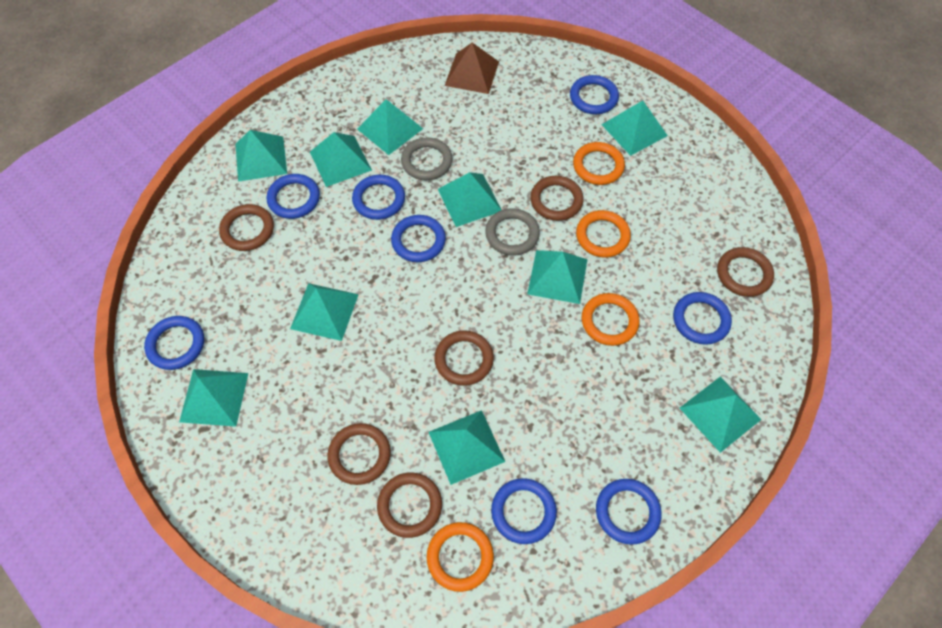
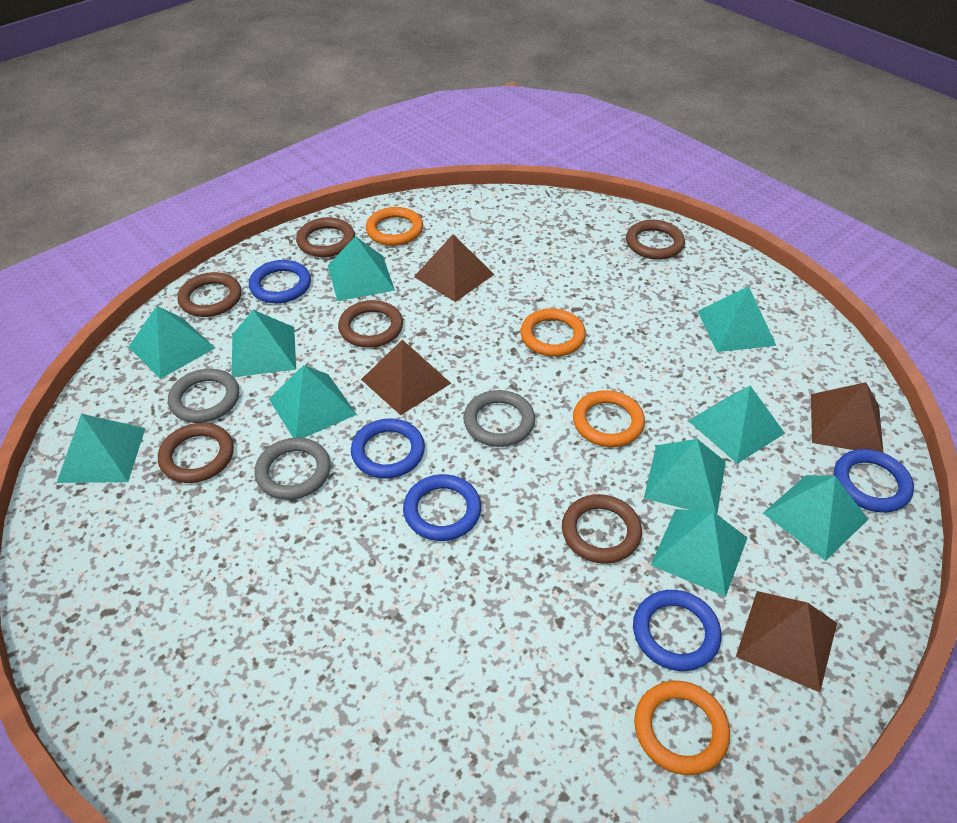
blue ring: 8 -> 5
brown pyramid: 1 -> 4
grey ring: 2 -> 3

